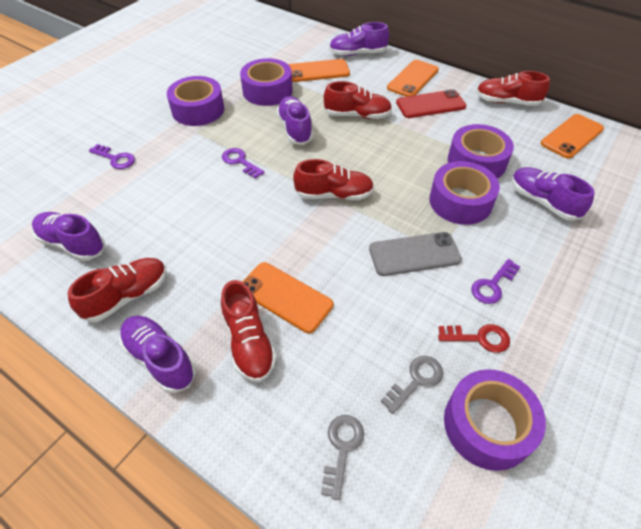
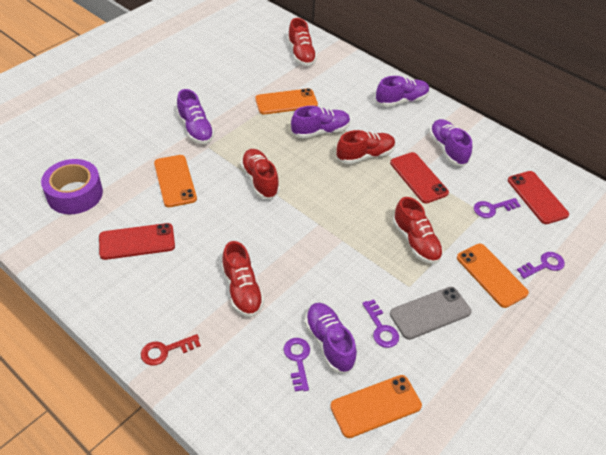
grey key: 2 -> 0
purple key: 3 -> 4
purple tape: 5 -> 1
red phone: 1 -> 3

